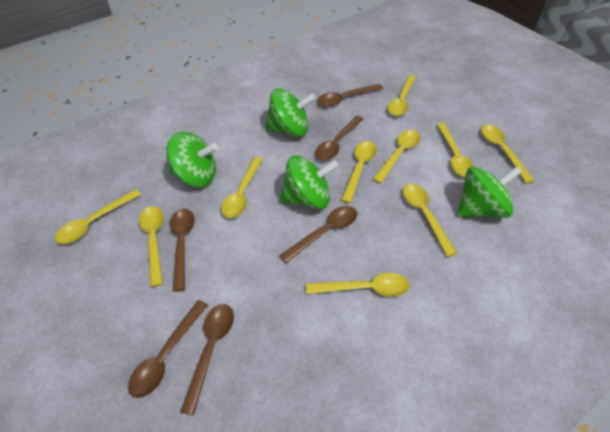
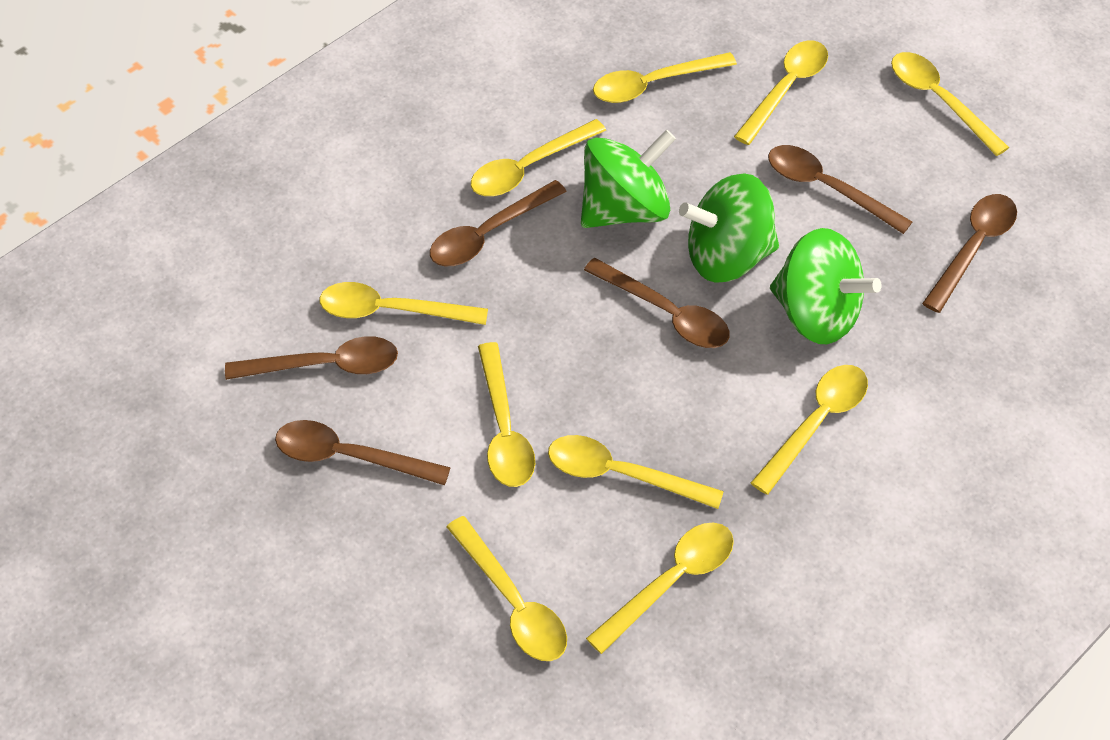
green spinning top: 4 -> 3

